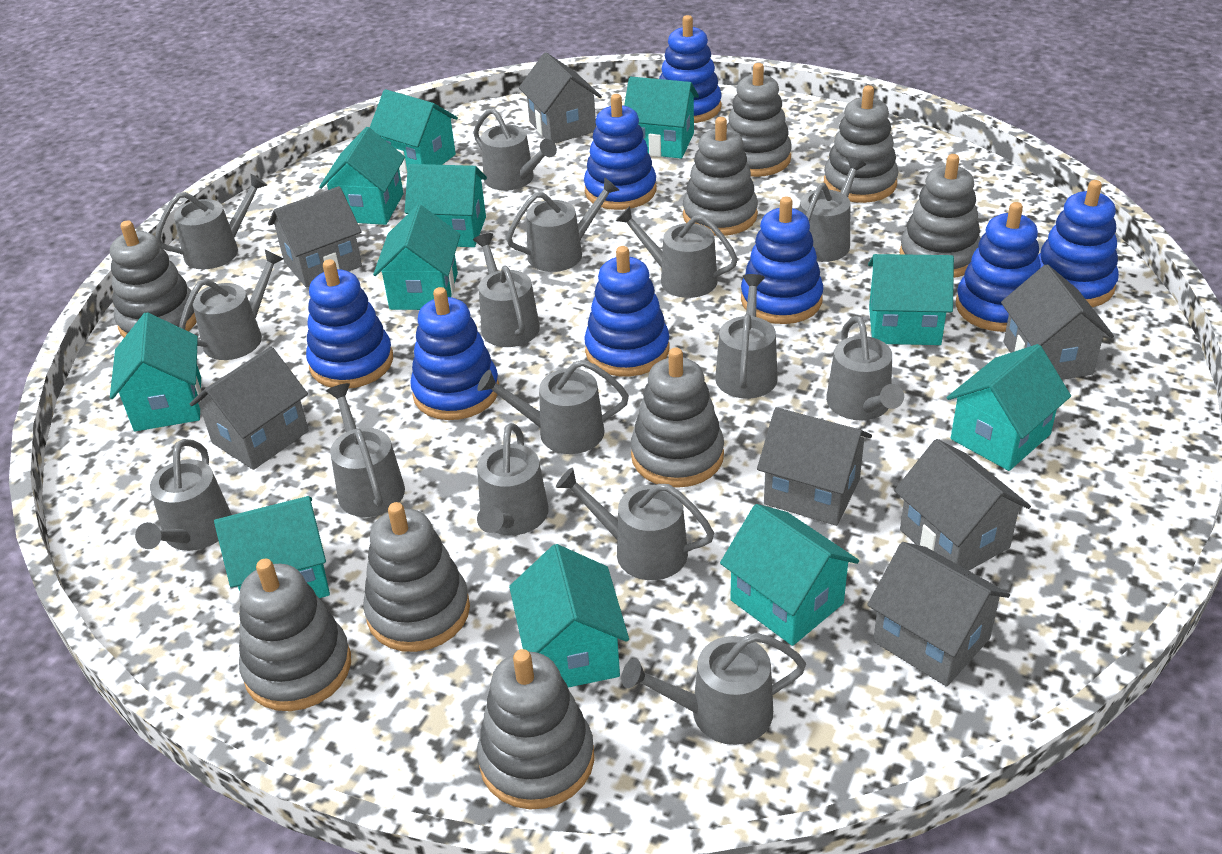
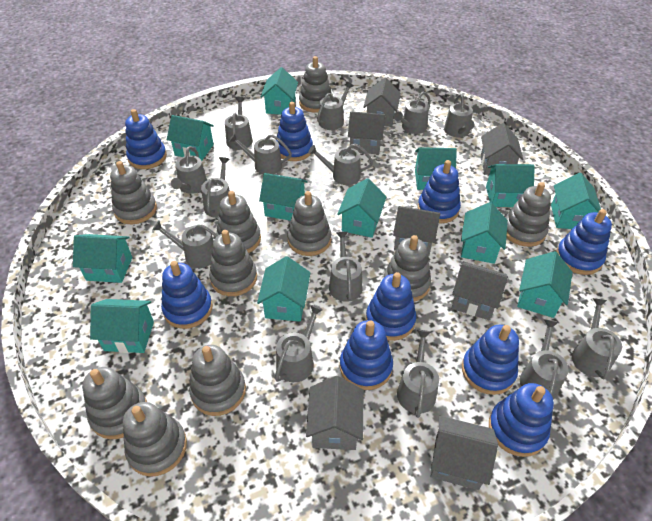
blue stacking toy: 8 -> 9
grey stacking toy: 9 -> 10
grey watering can: 15 -> 14
turquoise house: 11 -> 12

